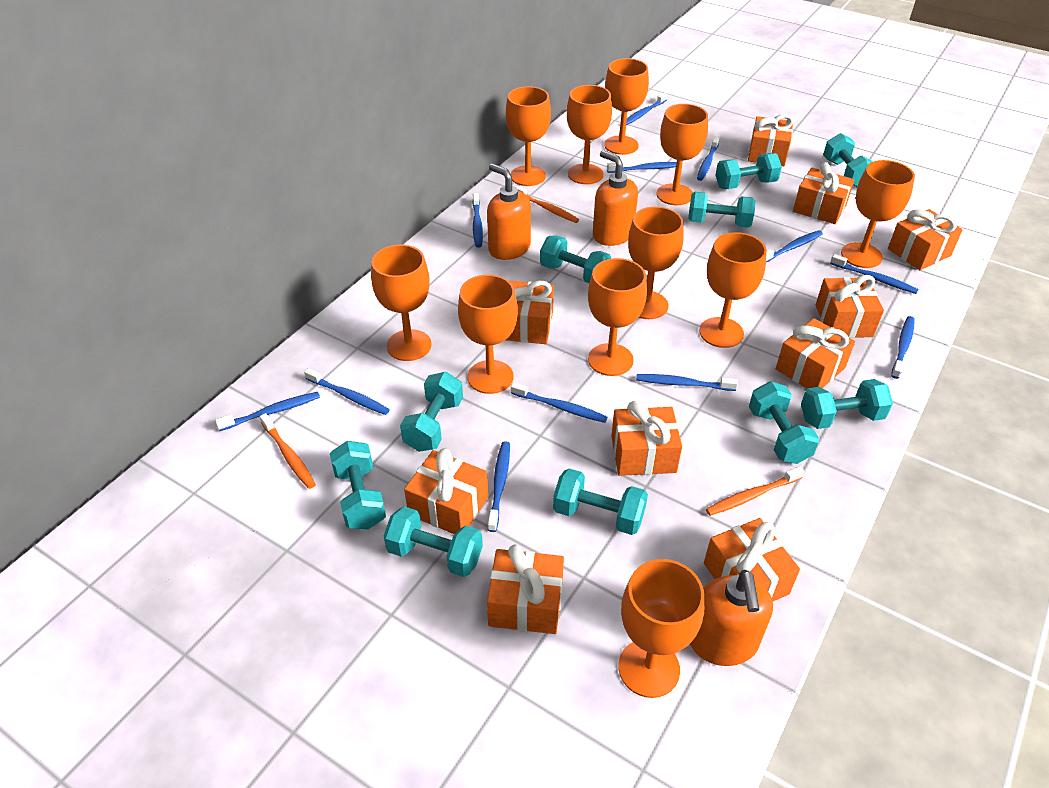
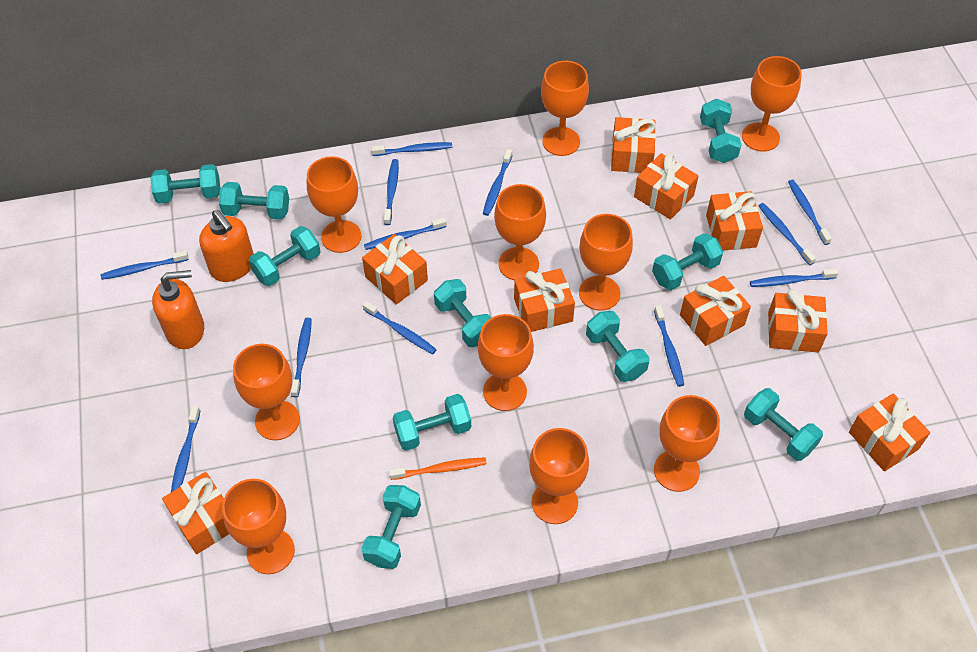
orange gift: 10 -> 9
orange goblet: 11 -> 10
orange soap dispenser: 3 -> 2
orange toothbrush: 3 -> 1

